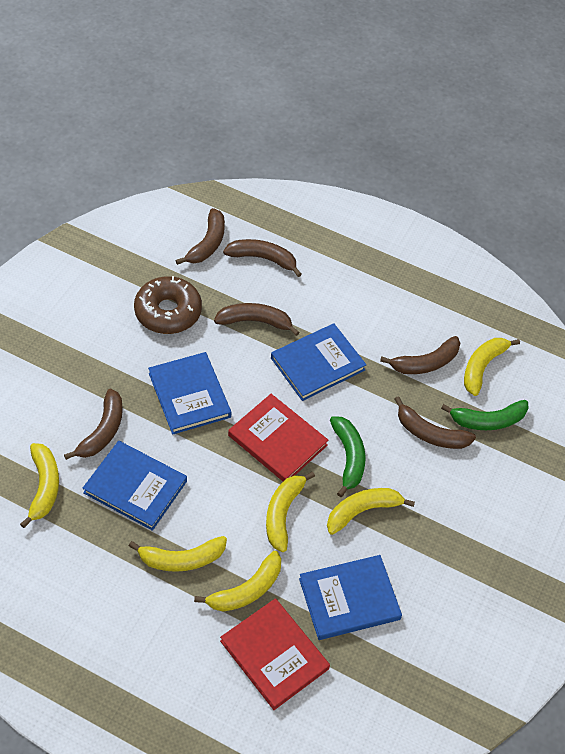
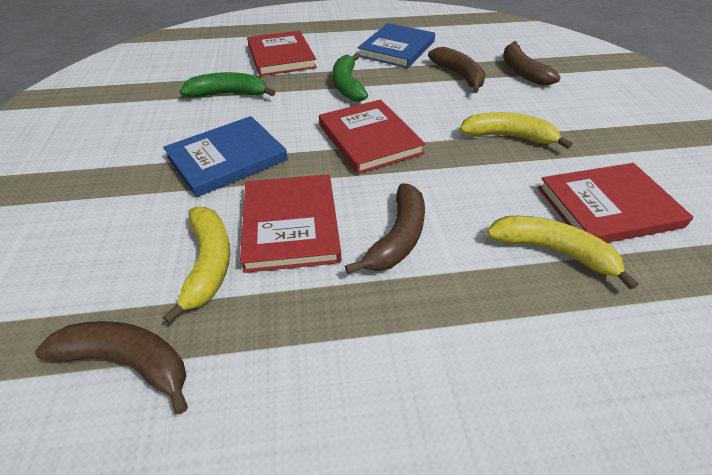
blue book: 4 -> 2
brown banana: 6 -> 4
brown donut: 1 -> 0
red book: 2 -> 4
yellow banana: 6 -> 3

